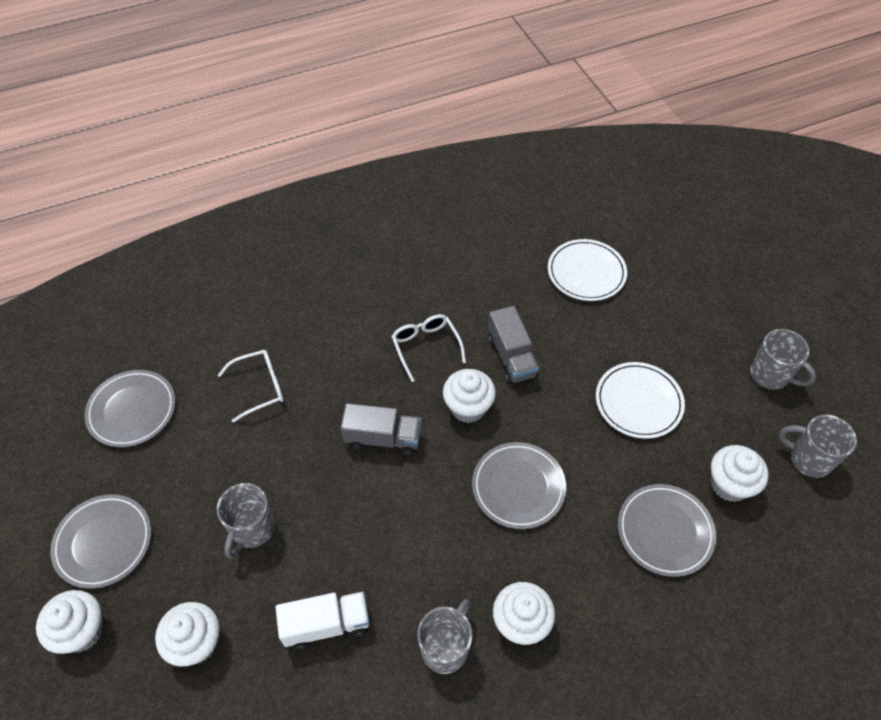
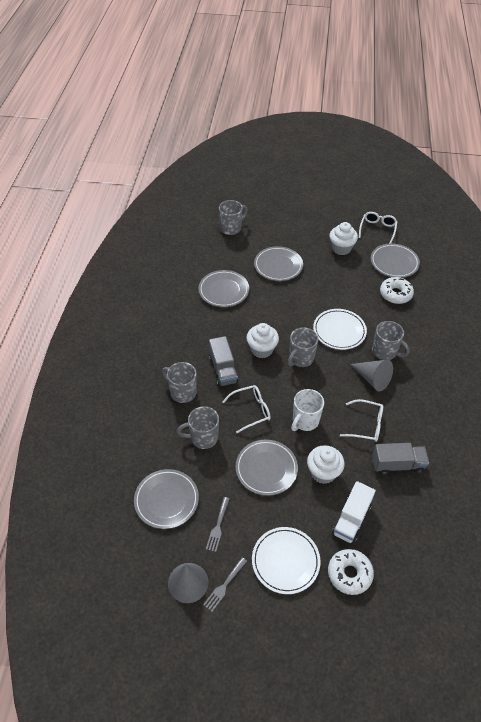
grey cone: 0 -> 2
grey fork: 0 -> 2
grey mug: 4 -> 5
grey plate: 4 -> 5
white cupcake: 5 -> 3
white donut: 0 -> 2
white glasses: 2 -> 3
white mug: 0 -> 1

